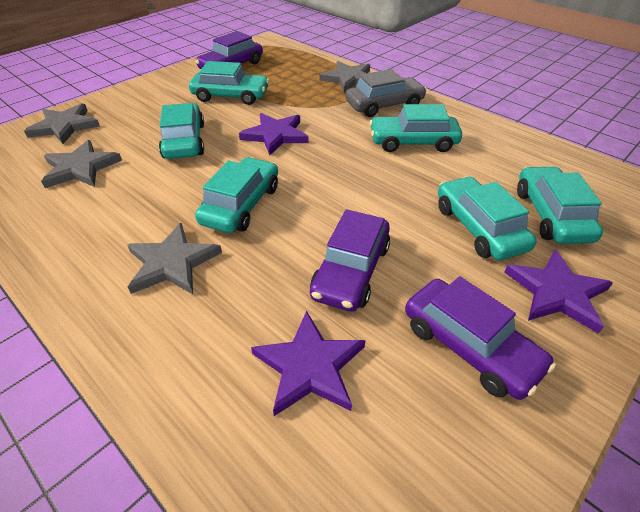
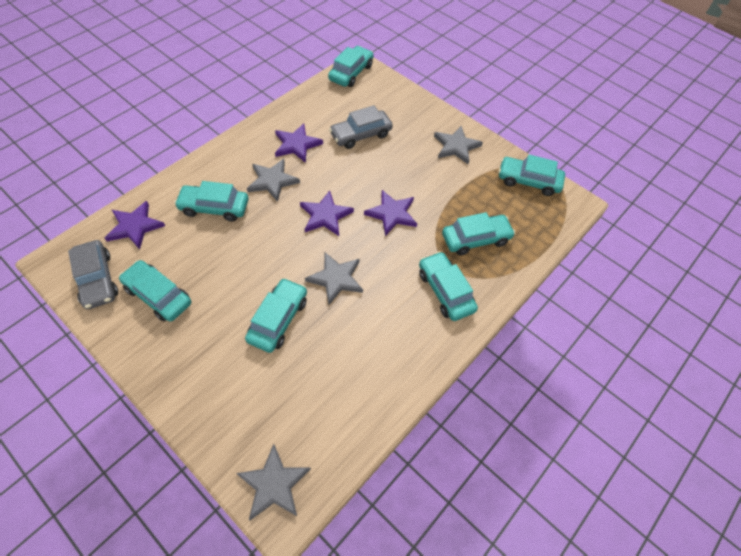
grey car: 1 -> 2
purple car: 3 -> 0
purple star: 3 -> 4
turquoise car: 6 -> 7

